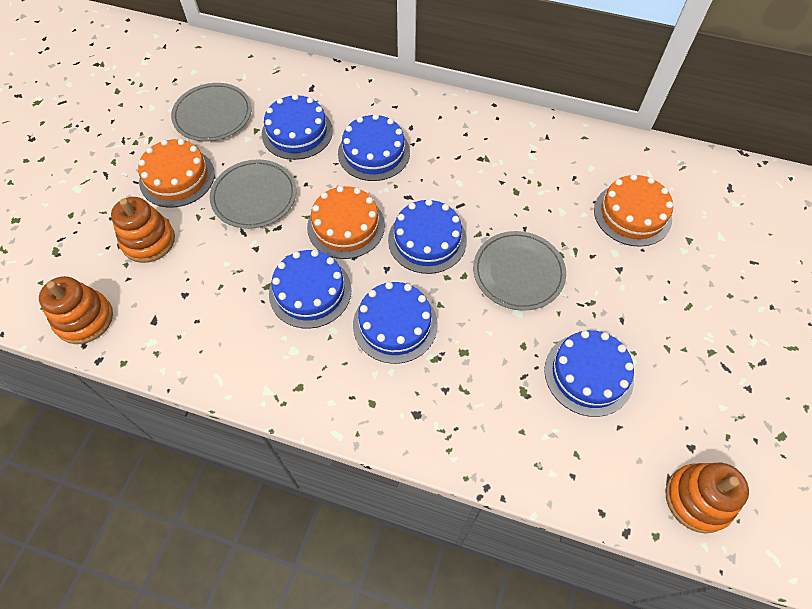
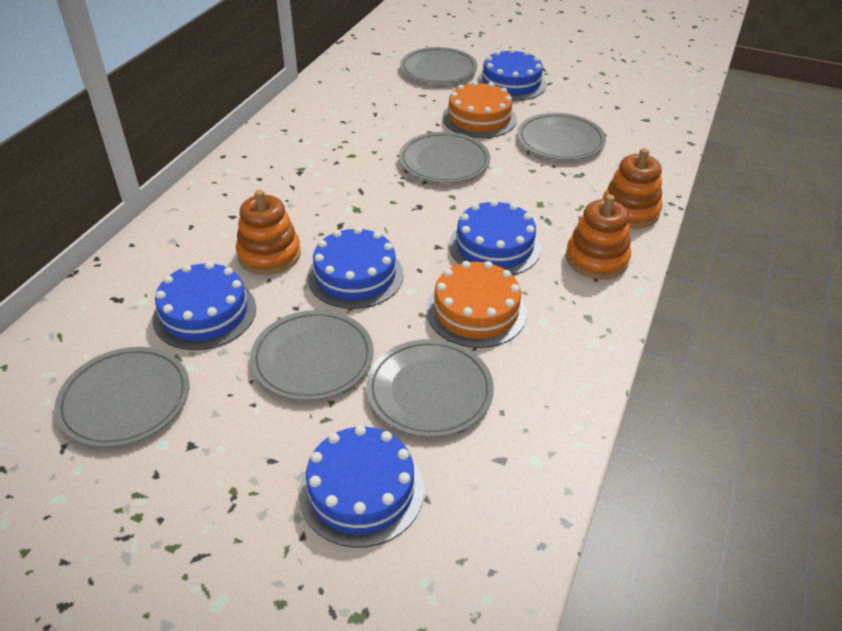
blue cake: 6 -> 5
grey plate: 3 -> 6
orange cake: 3 -> 2

